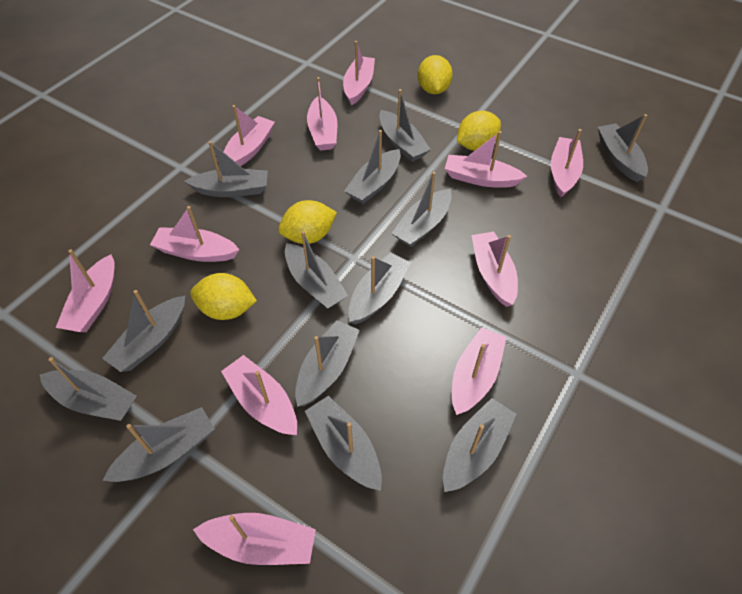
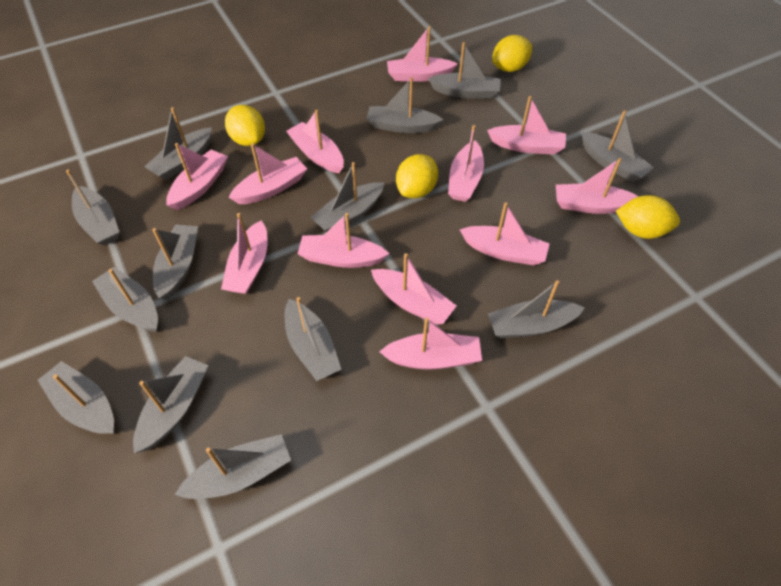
pink boat: 11 -> 12

